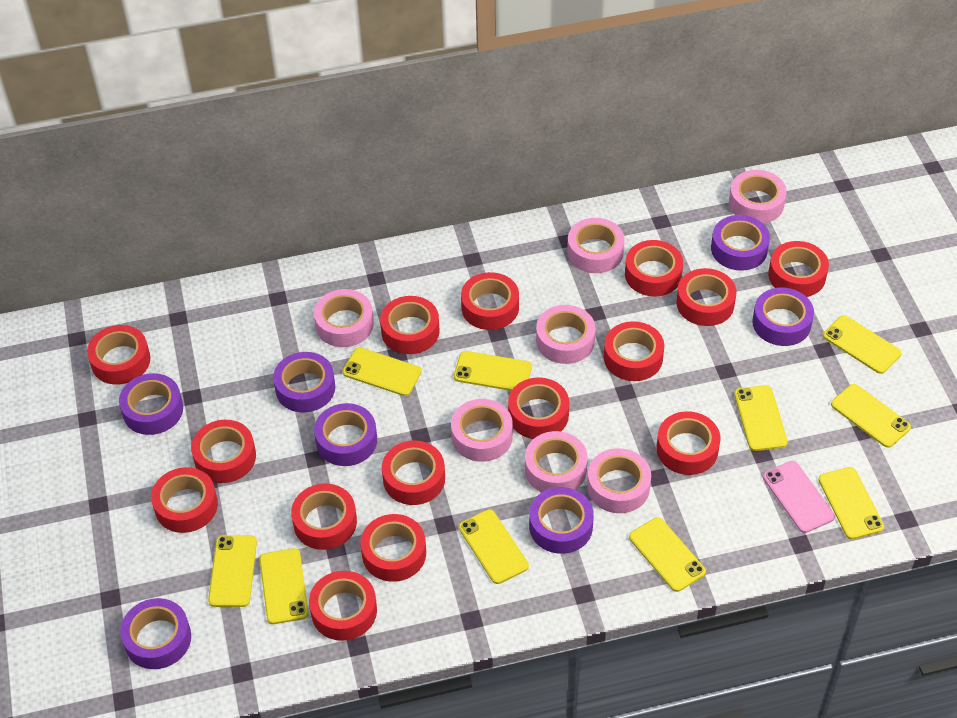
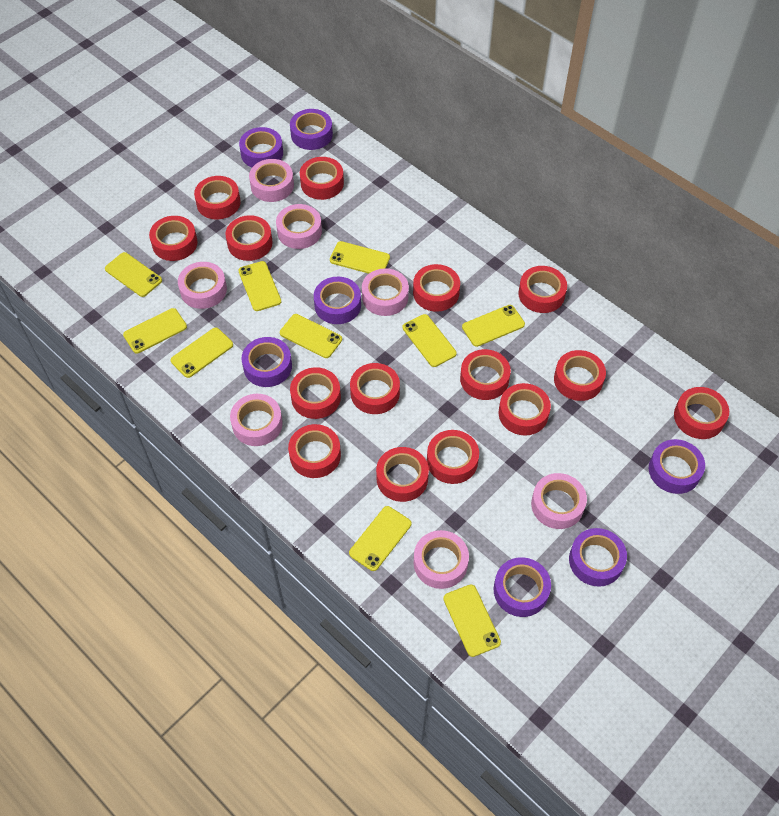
pink phone: 1 -> 0

